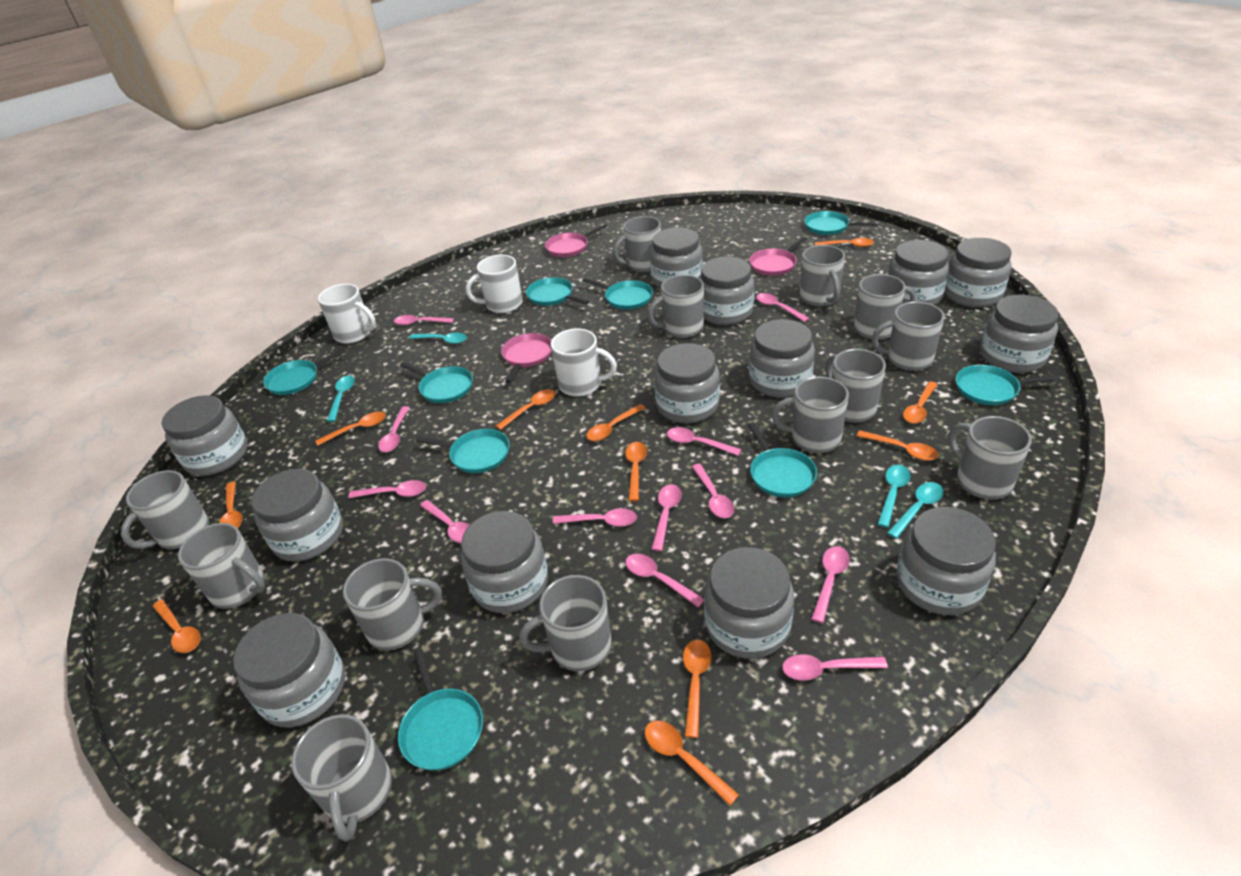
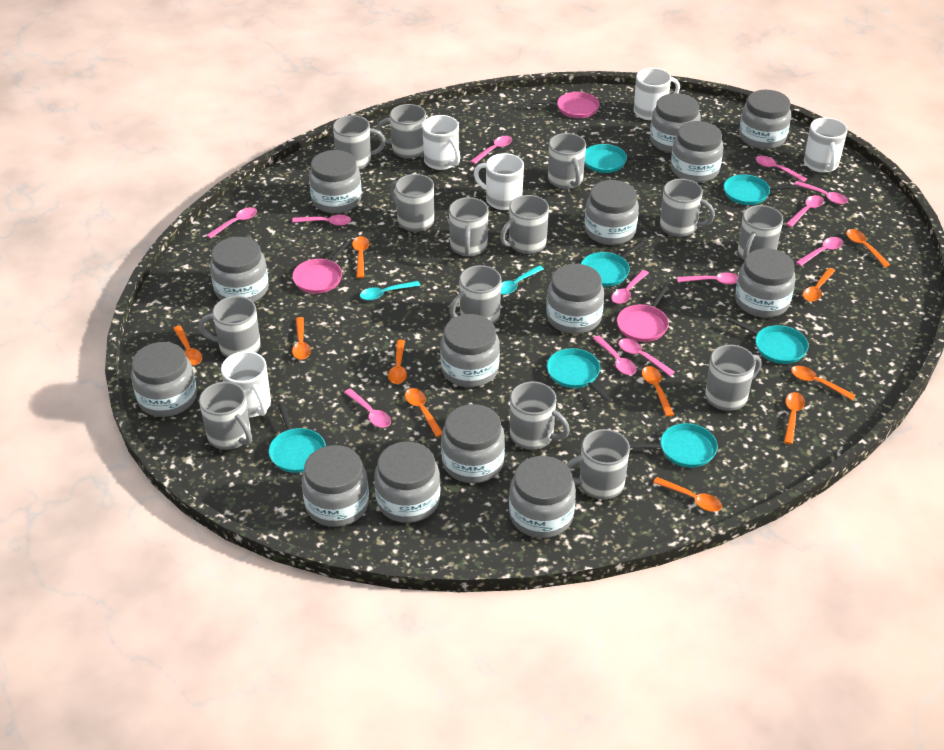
grey jar: 13 -> 14
grey mug: 13 -> 14
turquoise pan: 9 -> 7
turquoise spoon: 4 -> 2
white mug: 3 -> 5

